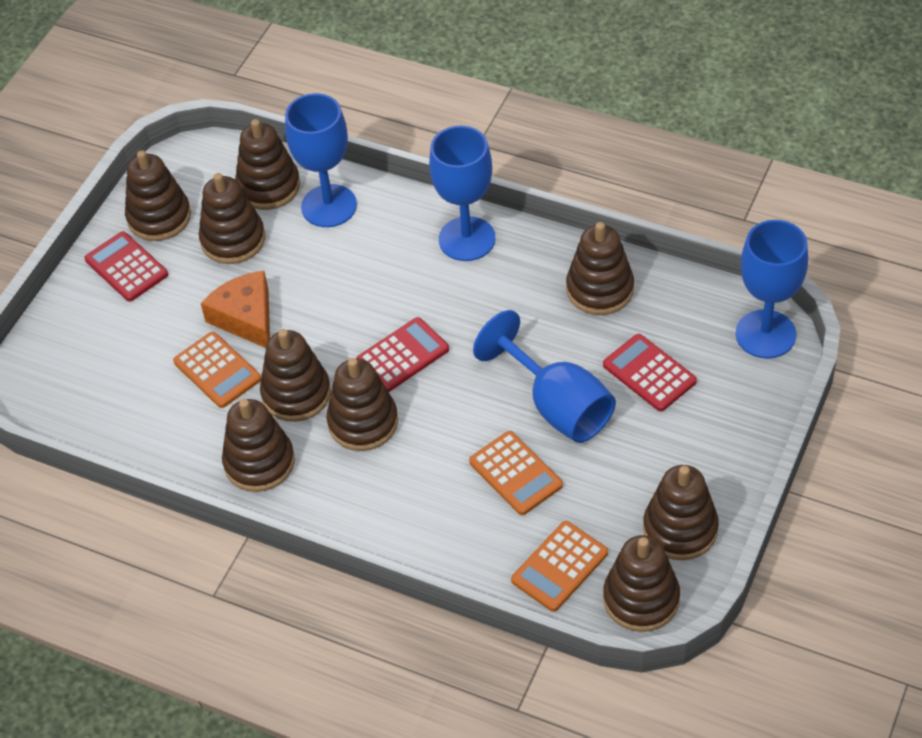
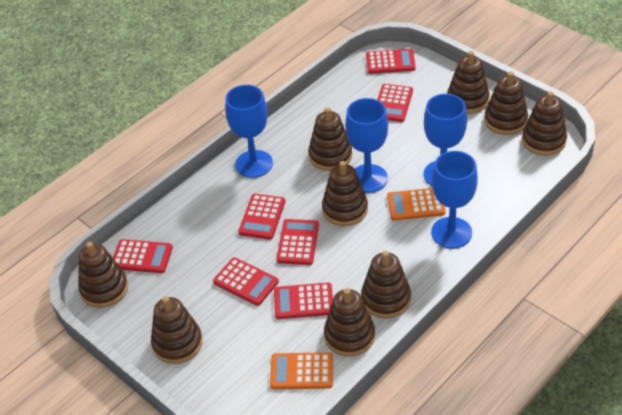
orange calculator: 3 -> 2
orange cheese: 1 -> 0
red calculator: 3 -> 7

